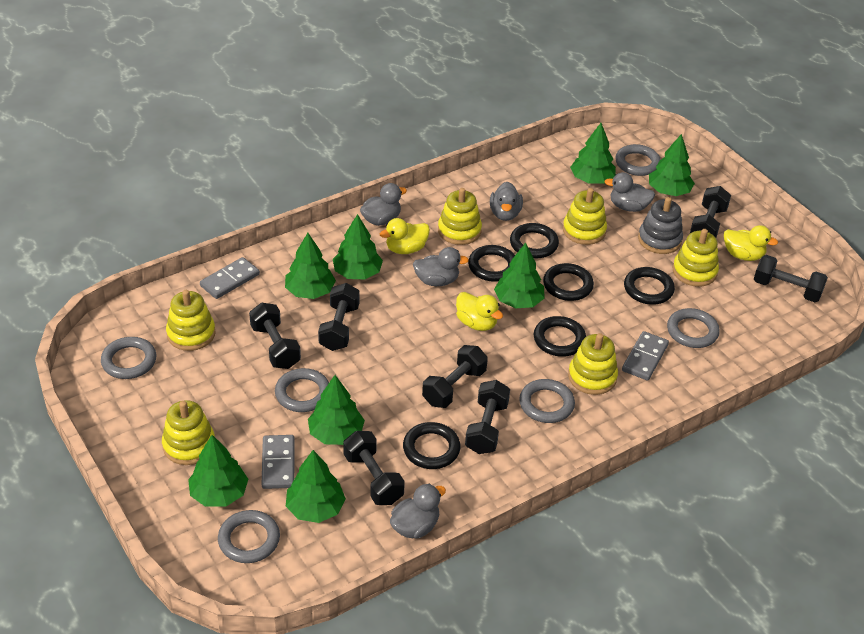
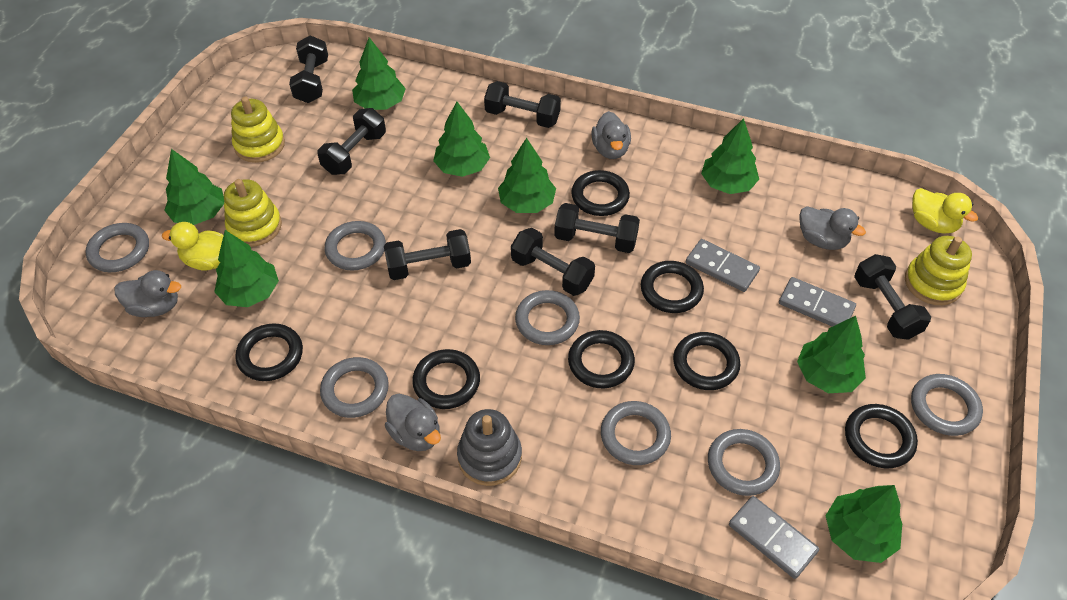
black ring: 6 -> 7
grey duck: 5 -> 4
grey ring: 6 -> 7
yellow duck: 3 -> 2
yellow stacking toy: 6 -> 3

